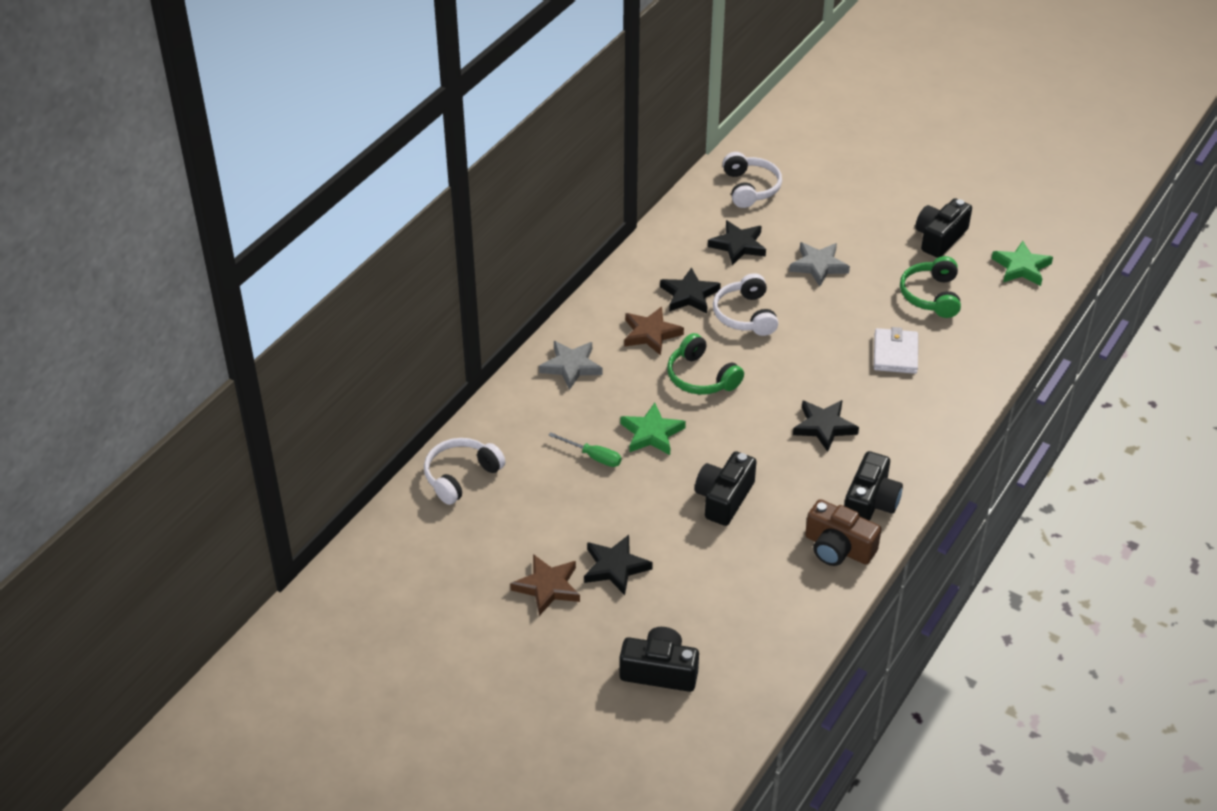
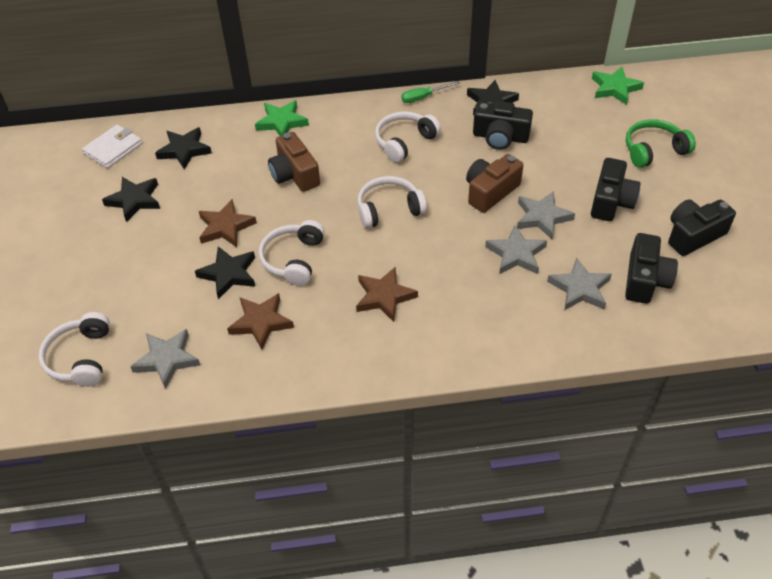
brown camera: 1 -> 2
brown star: 2 -> 3
green headphones: 2 -> 1
grey star: 2 -> 4
white headphones: 3 -> 4

